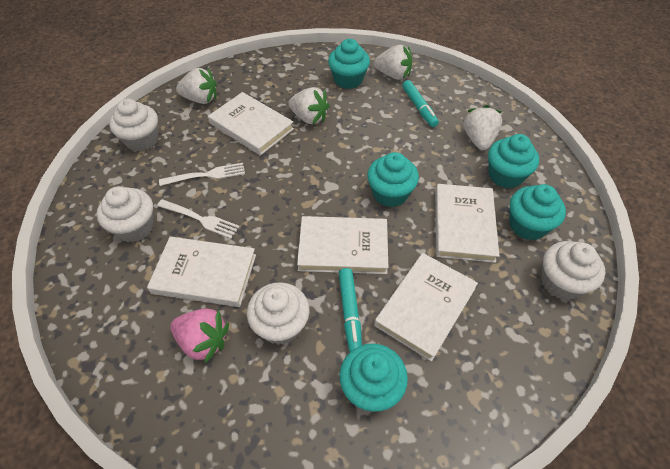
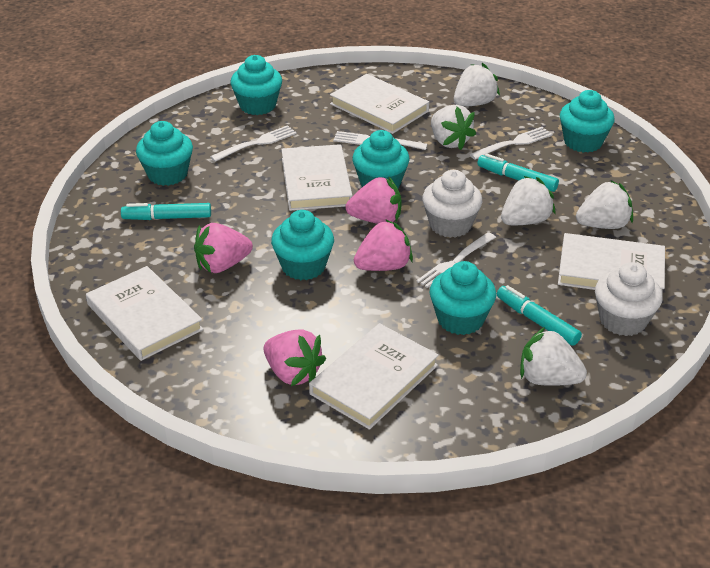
pink strawberry: 1 -> 4
turquoise cupcake: 5 -> 6
turquoise marker: 2 -> 3
white cupcake: 4 -> 2
white fork: 2 -> 4
white strawberry: 4 -> 5

